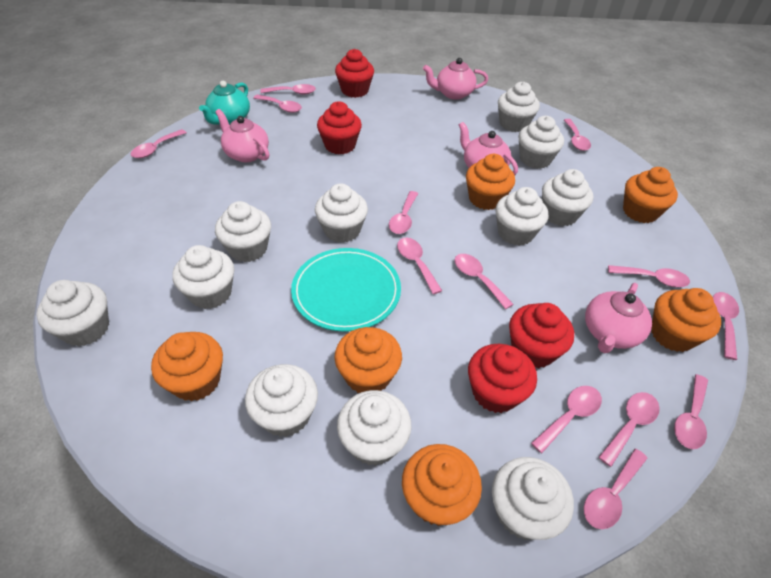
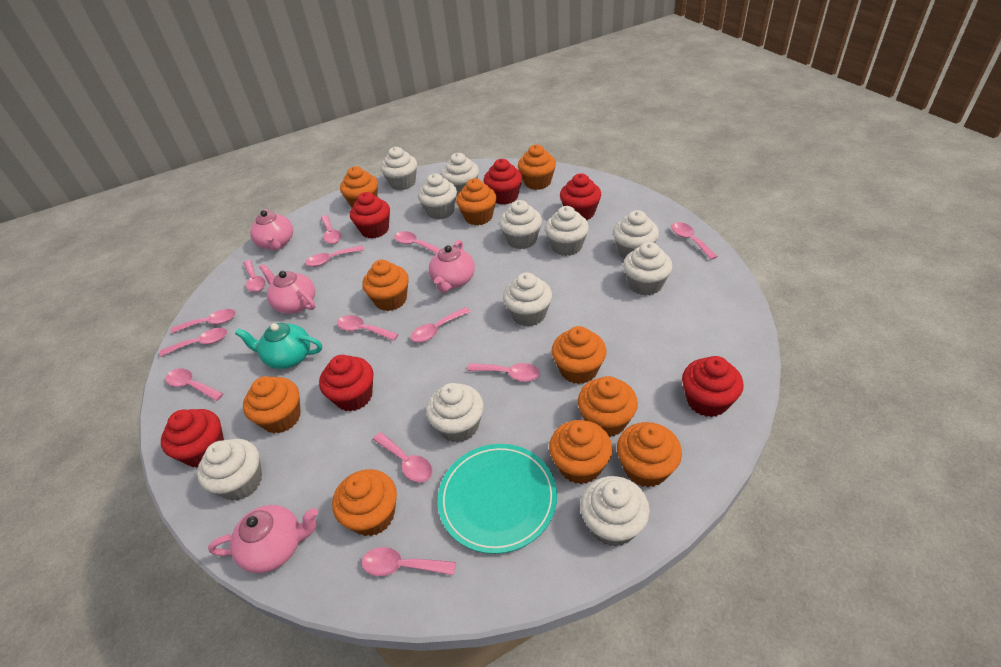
orange cupcake: 6 -> 10
red cupcake: 4 -> 6

